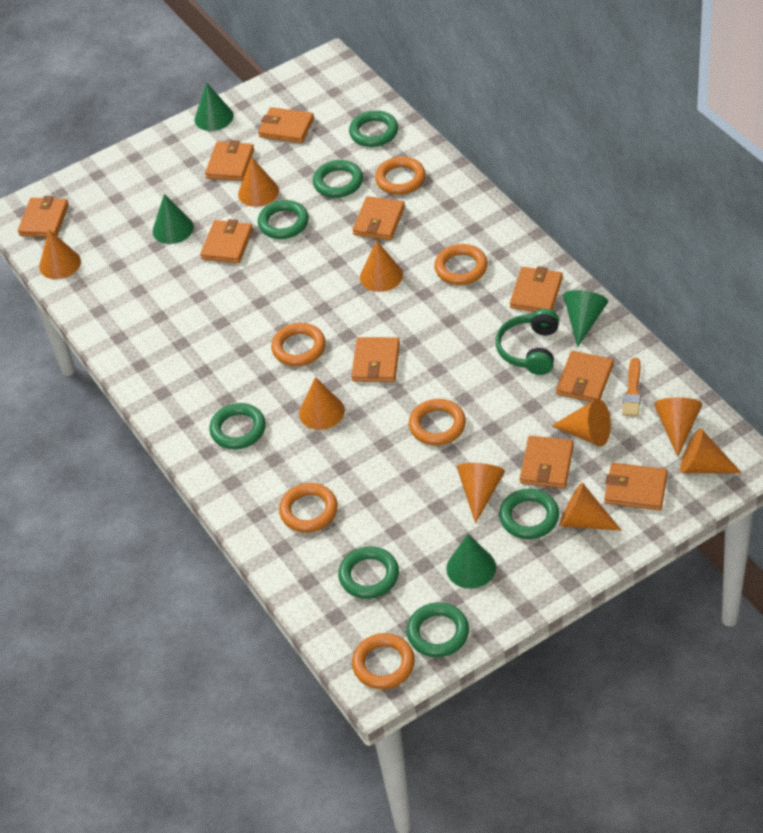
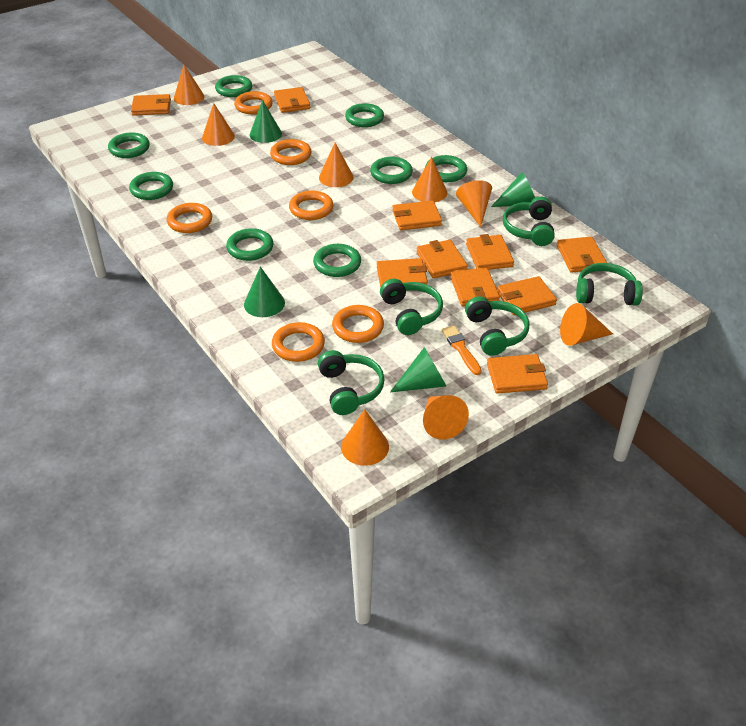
green headphones: 1 -> 5
green ring: 7 -> 8
orange cone: 9 -> 8

